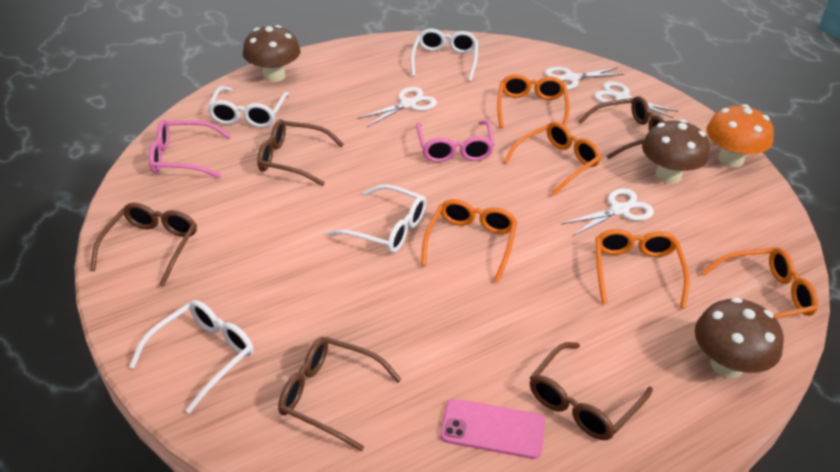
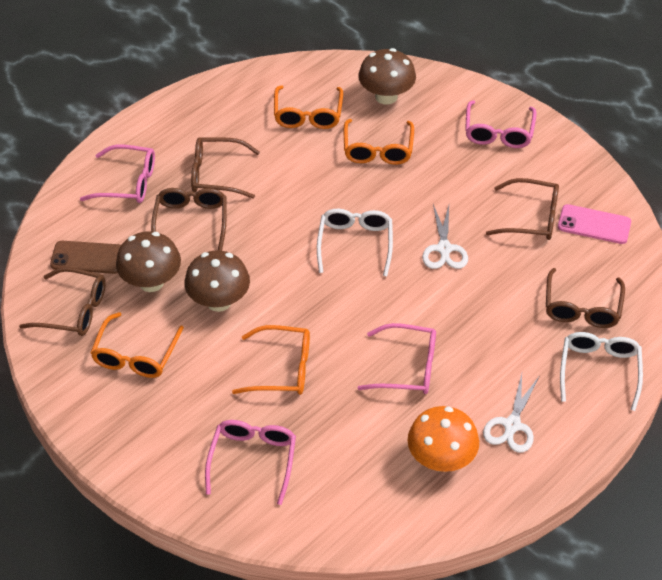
brown phone: 0 -> 1
orange glasses: 5 -> 4
pink glasses: 2 -> 4
white glasses: 4 -> 2
white scissors: 4 -> 2

